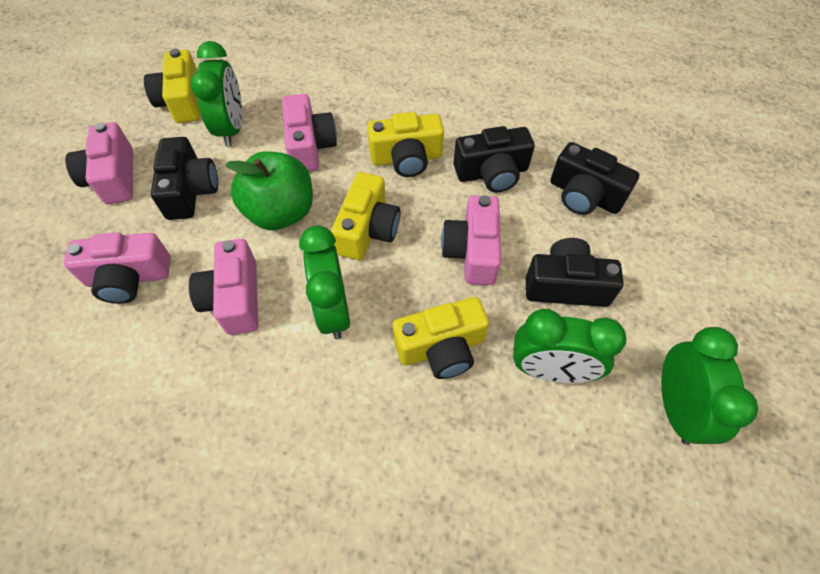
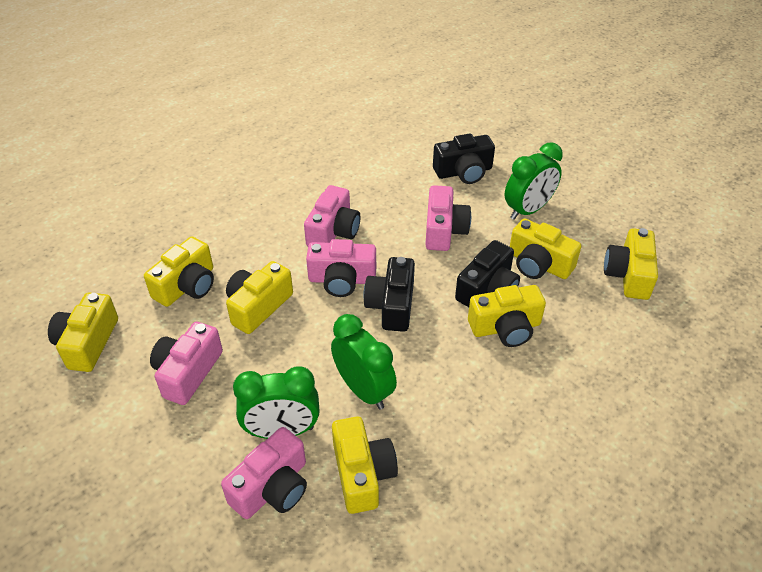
black camera: 4 -> 3
green apple: 1 -> 0
green clock: 4 -> 3
yellow camera: 4 -> 7

